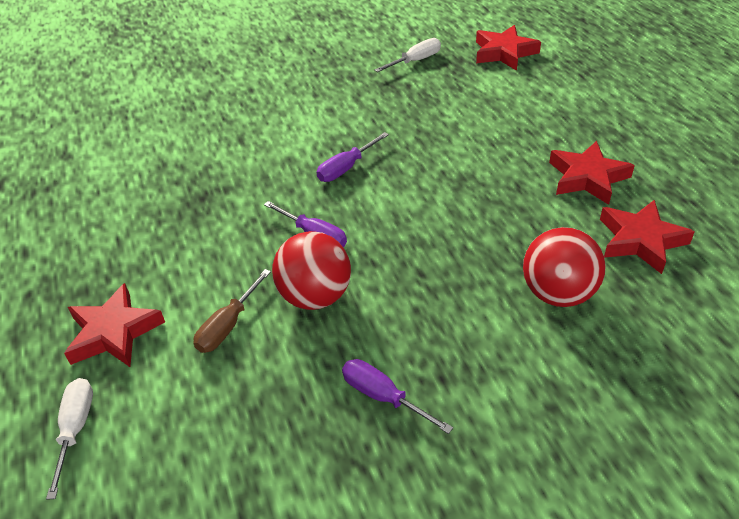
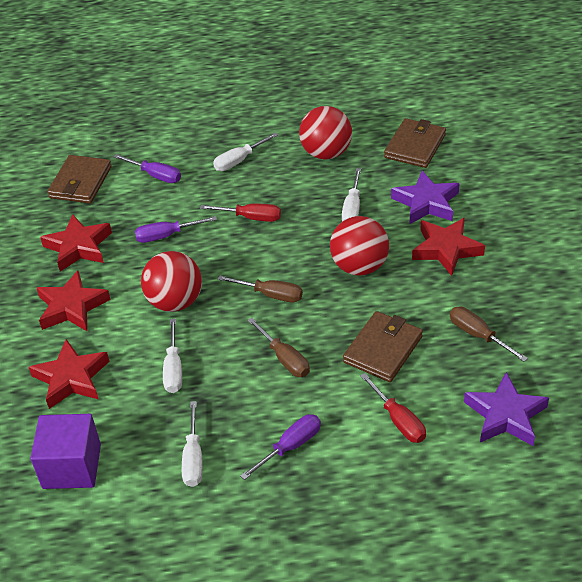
brown screwdriver: 1 -> 3
brown wallet: 0 -> 3
purple cube: 0 -> 1
purple star: 0 -> 2
red ball: 2 -> 3
red screwdriver: 0 -> 2
white screwdriver: 2 -> 4

